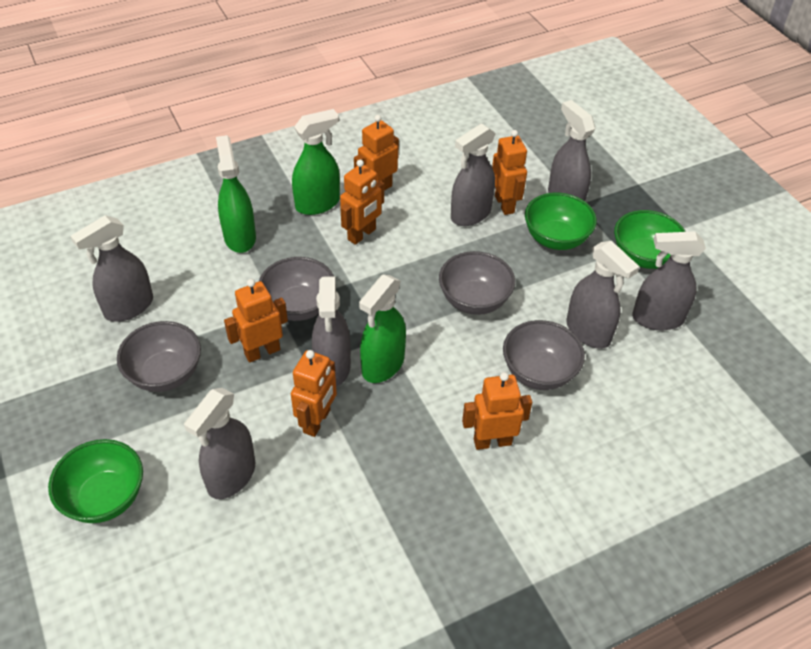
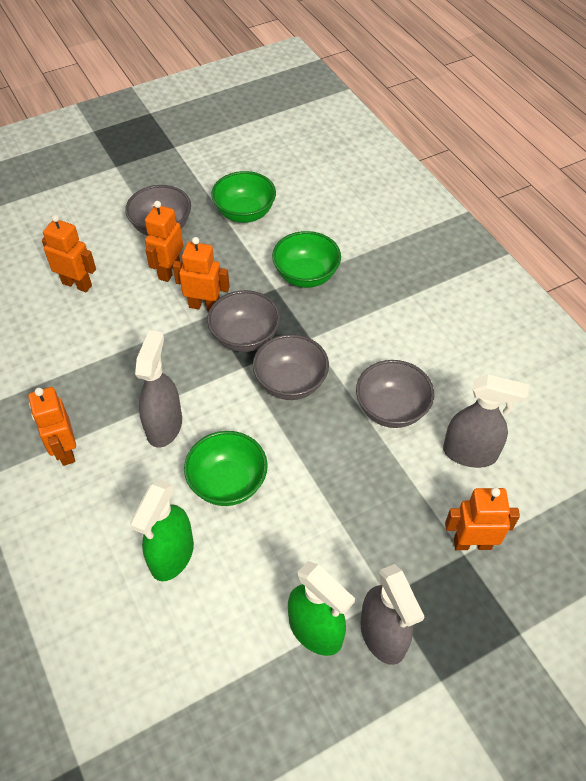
green spray bottle: 3 -> 2
grey spray bottle: 7 -> 3
orange robot: 6 -> 5

